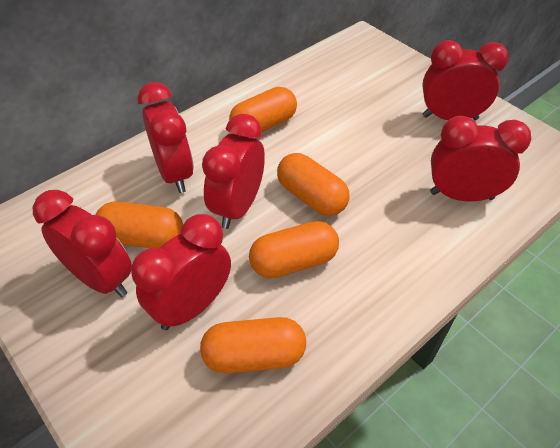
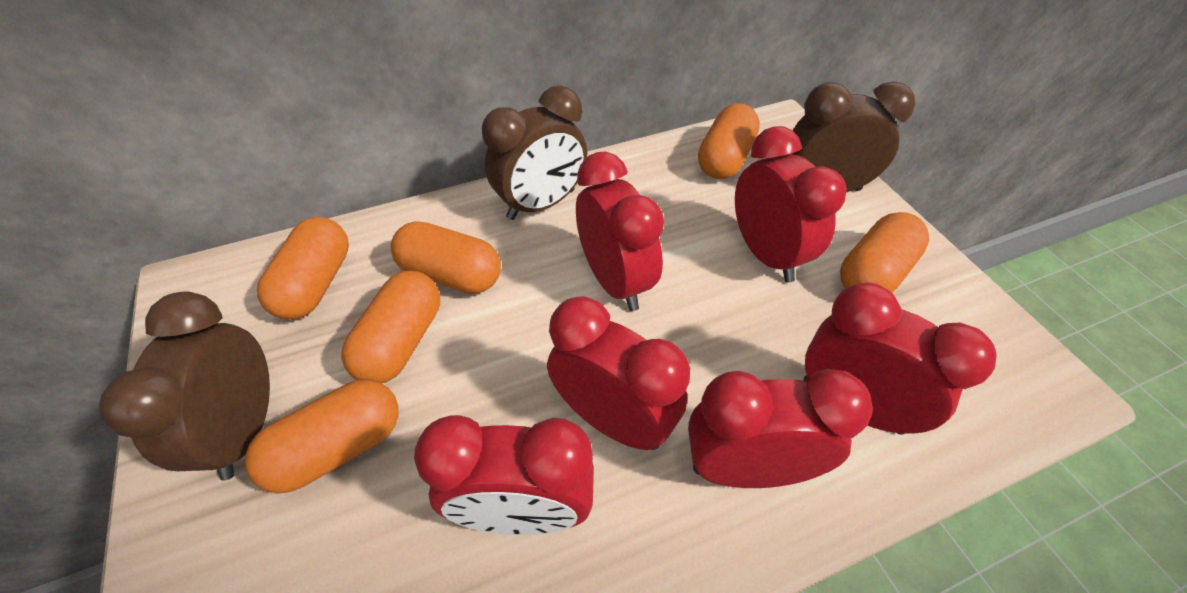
brown clock: 0 -> 3
orange capsule: 5 -> 6

